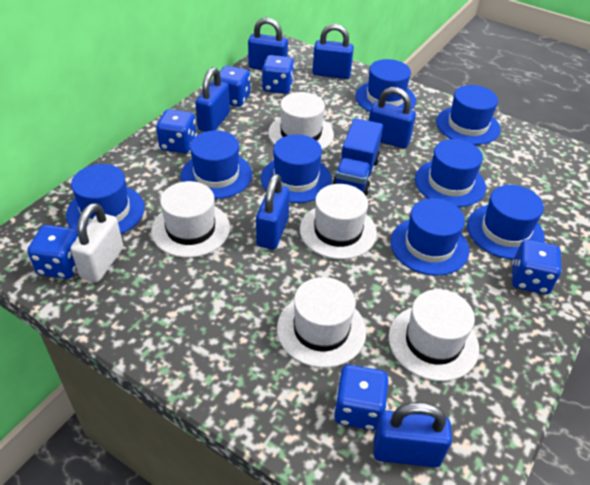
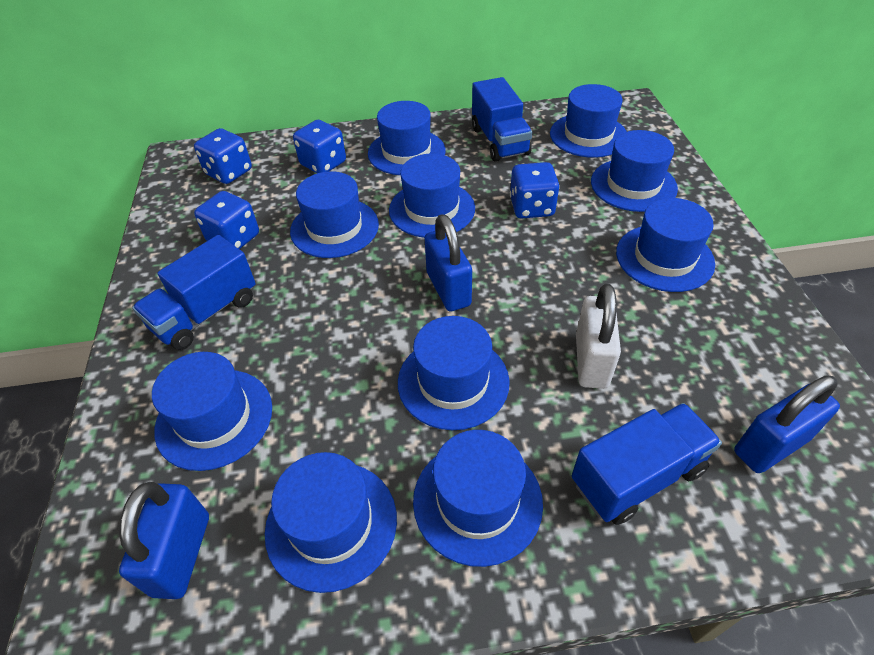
blue dice: 6 -> 4
blue hat: 8 -> 10
blue padlock: 6 -> 3
blue truck: 1 -> 3
white hat: 5 -> 0

